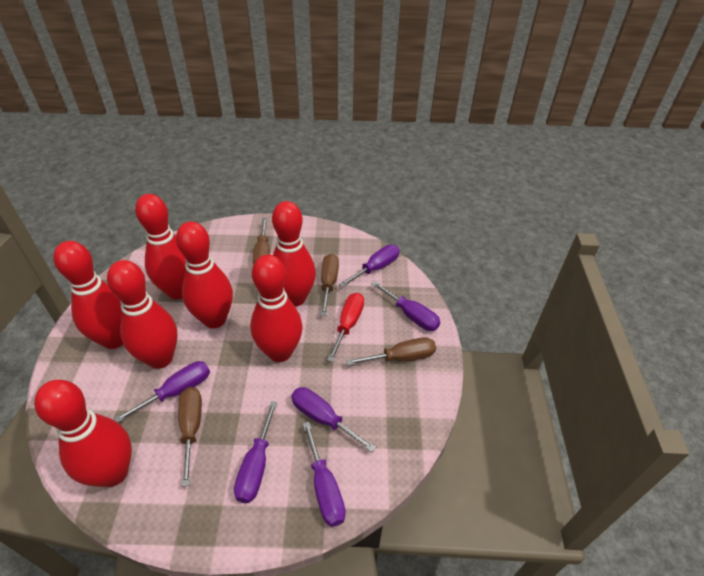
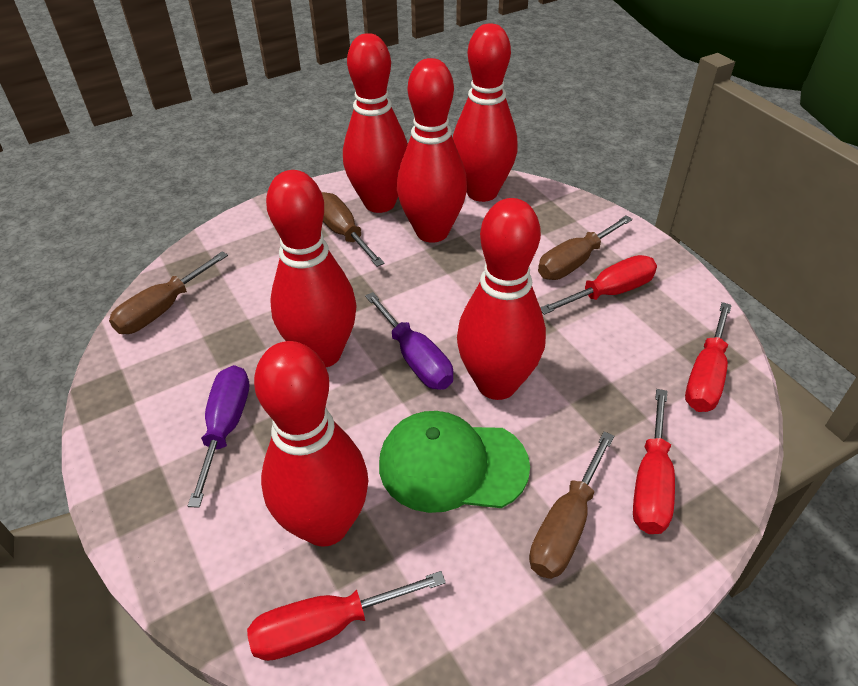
green cap: 0 -> 1
purple screwdriver: 6 -> 2
red bowling pin: 7 -> 6
red screwdriver: 1 -> 4

